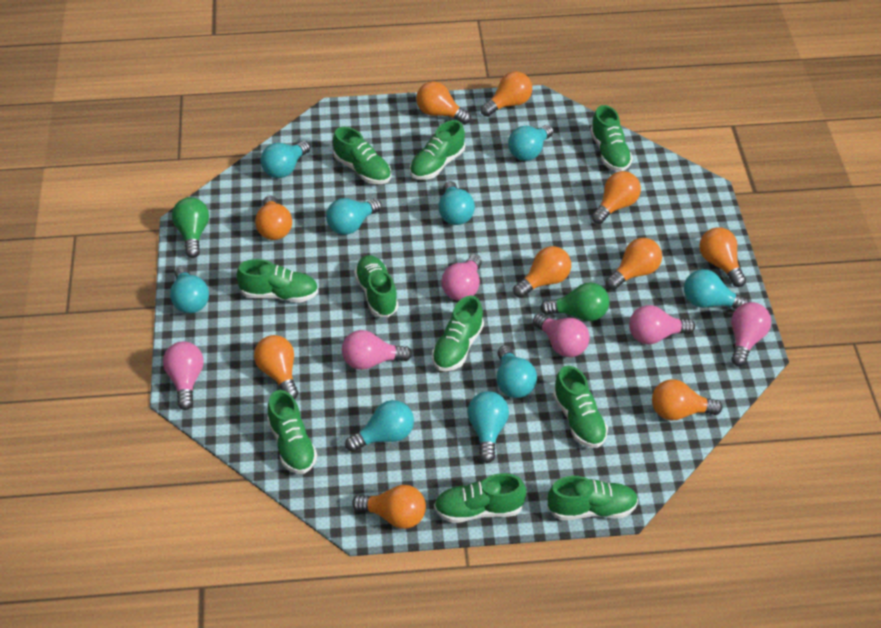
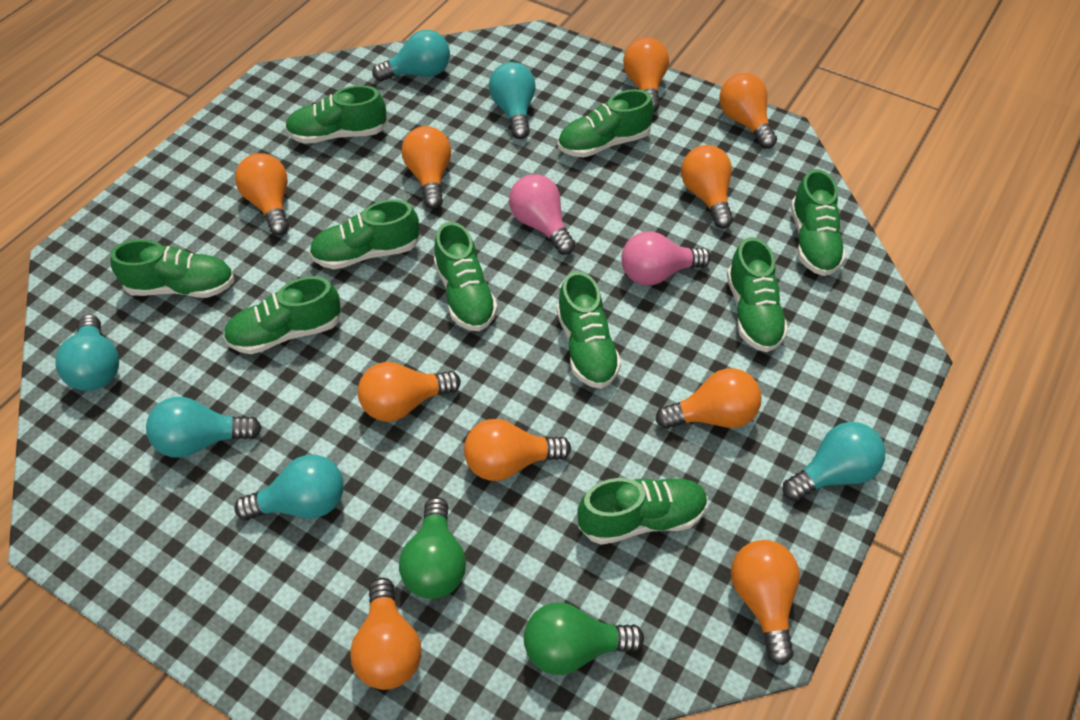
pink light bulb: 6 -> 2
turquoise light bulb: 9 -> 6

